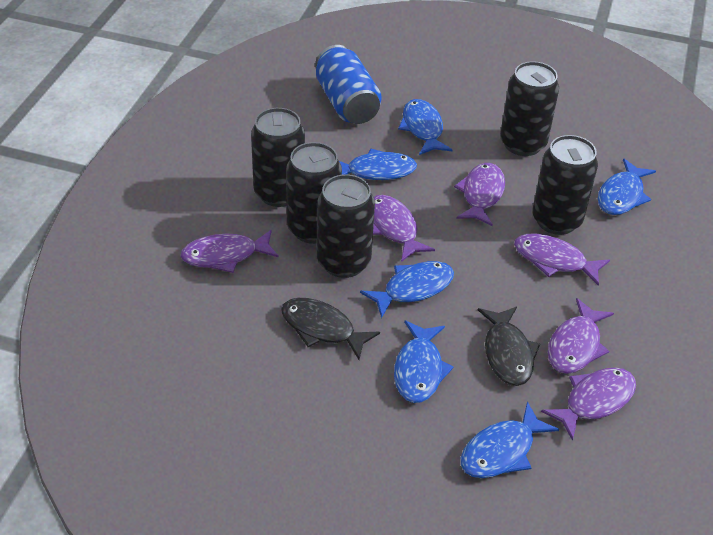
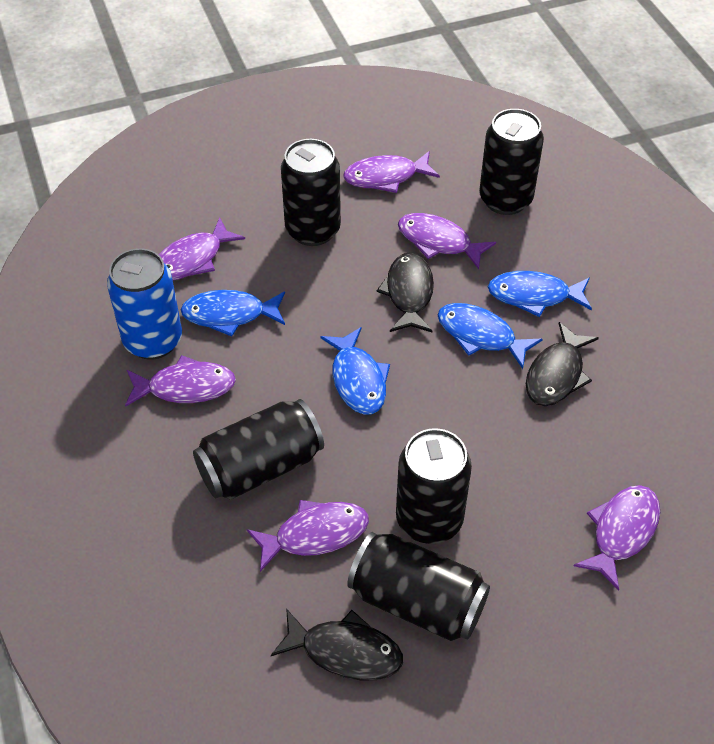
black fish: 2 -> 3
blue fish: 6 -> 4

